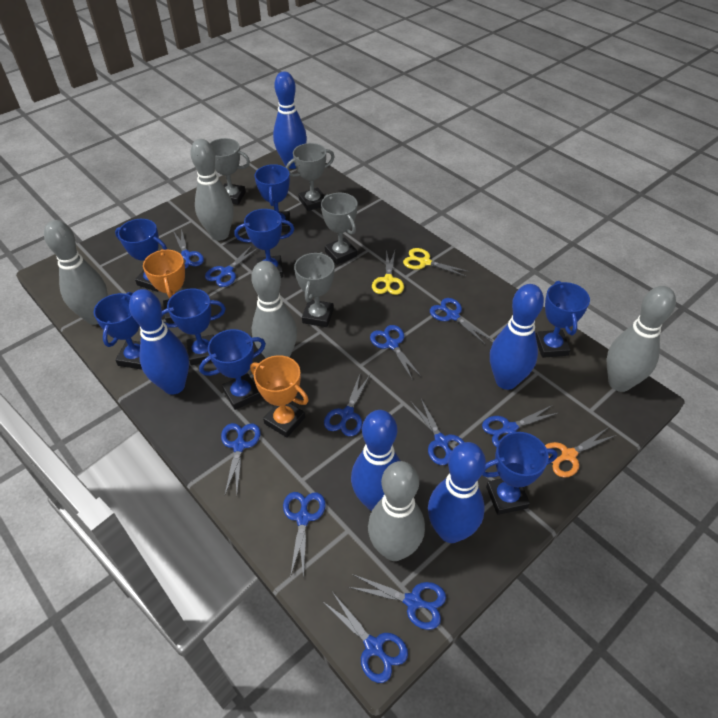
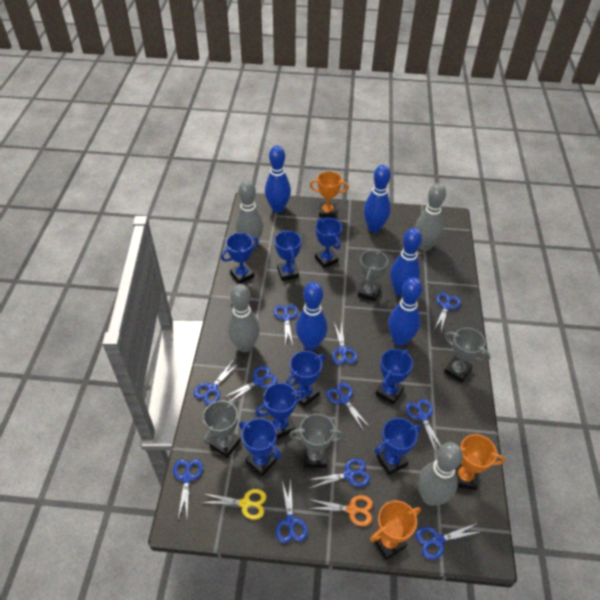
grey bowling pin: 5 -> 4
orange trophy: 2 -> 3
yellow scissors: 2 -> 1

